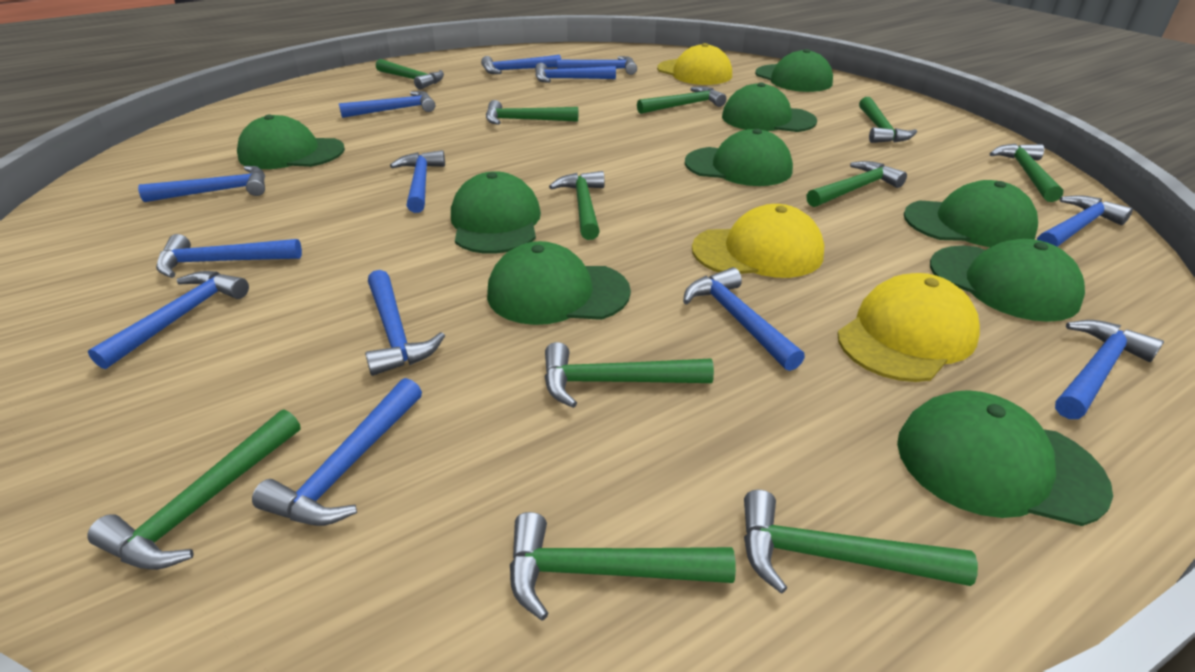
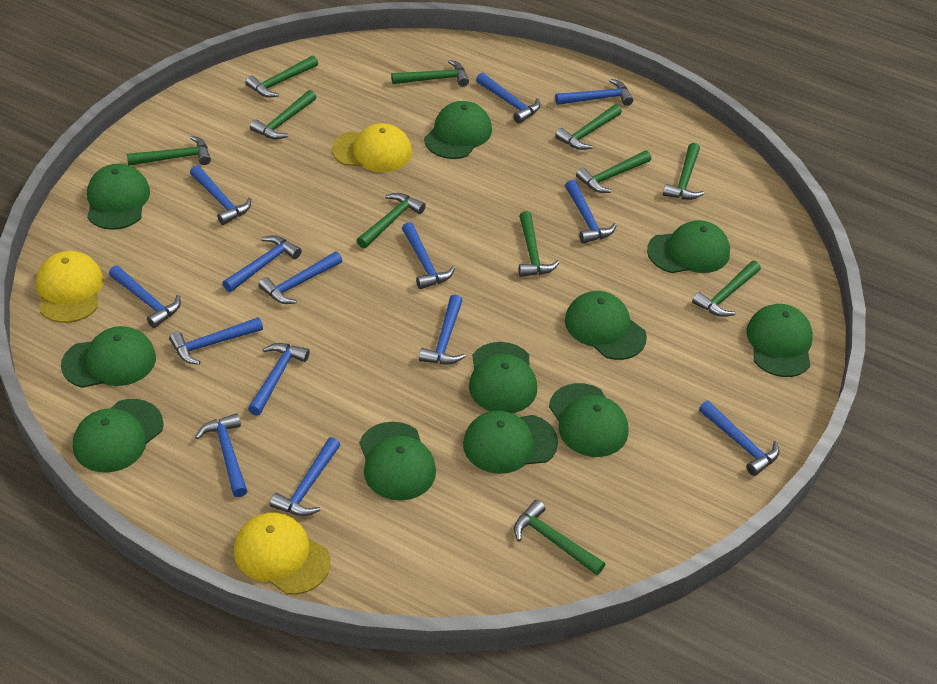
blue hammer: 13 -> 14
green cap: 9 -> 11

